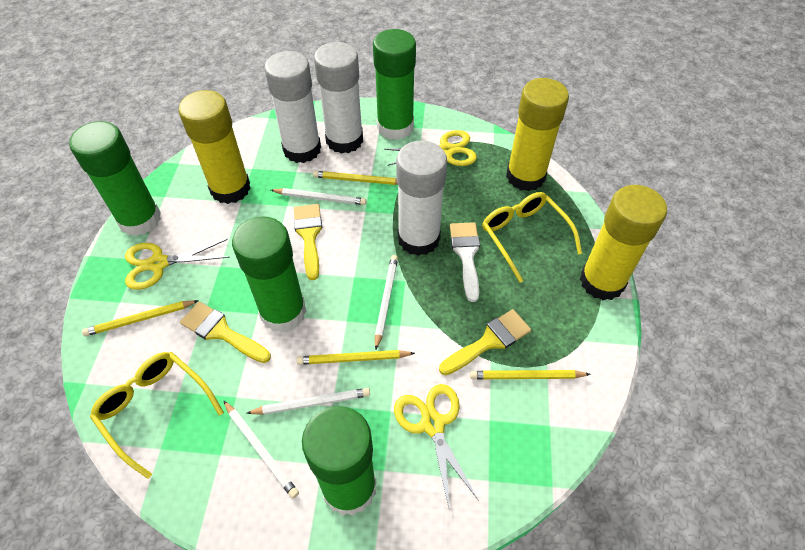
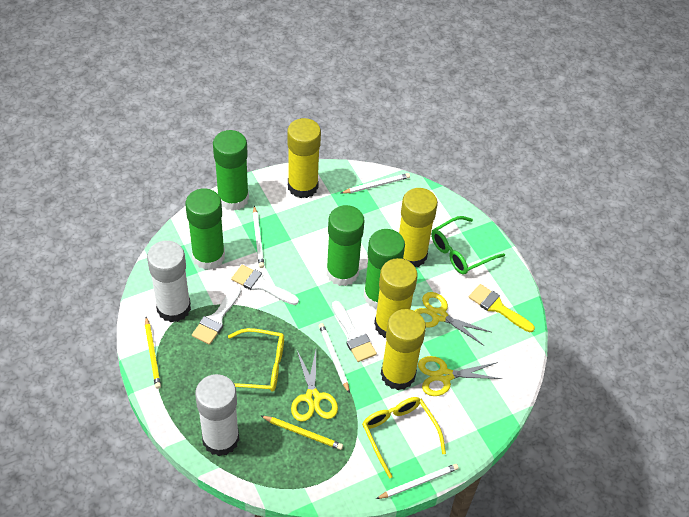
green glasses: 0 -> 1
white brush: 1 -> 3
white glue stick: 3 -> 2
yellow brush: 3 -> 1
yellow glue stick: 3 -> 4
yellow pencil: 4 -> 2

